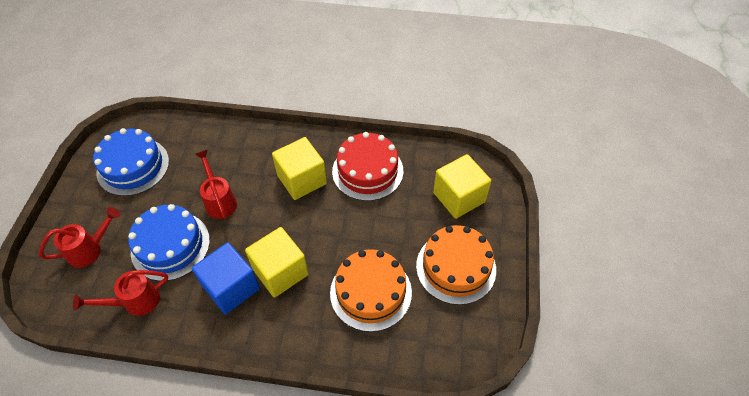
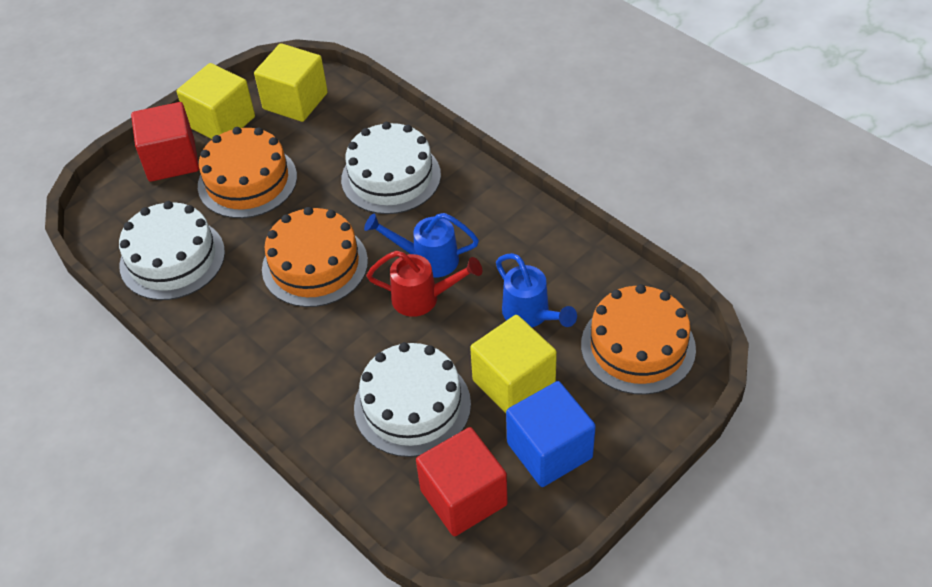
blue cake: 2 -> 0
blue watering can: 0 -> 2
orange cake: 2 -> 3
red cake: 1 -> 0
red cube: 0 -> 2
red watering can: 3 -> 1
white cake: 0 -> 3

